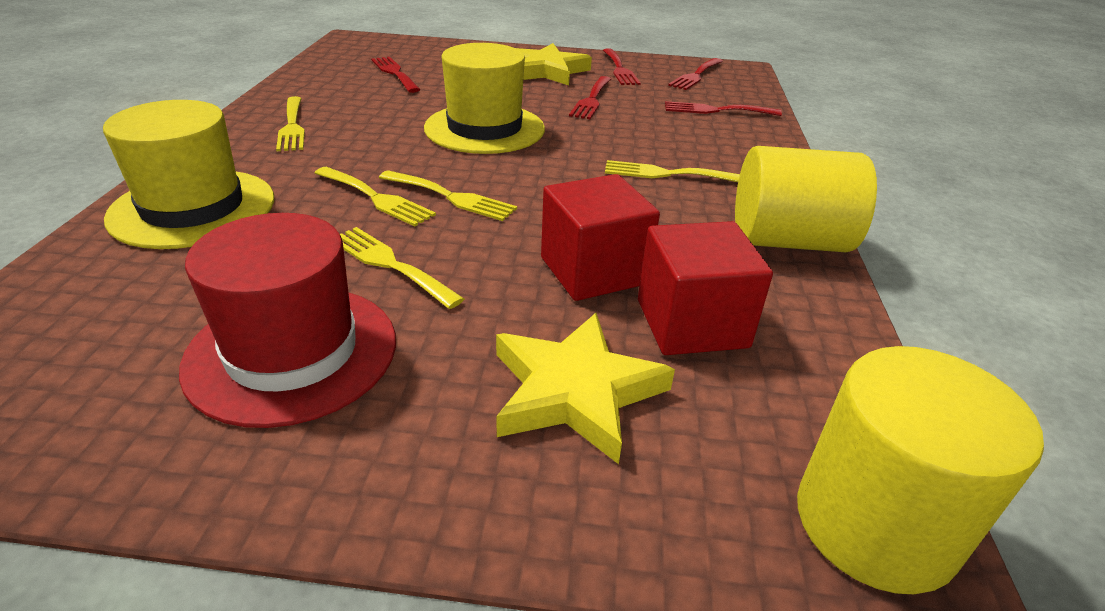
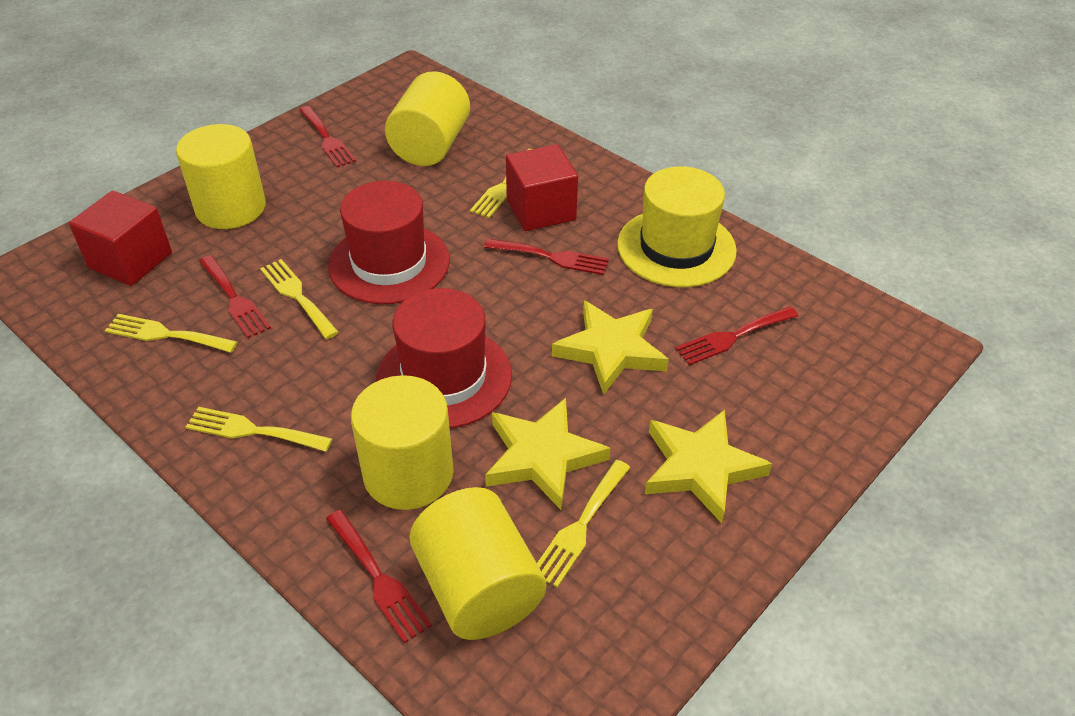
red hat: 1 -> 2
yellow cylinder: 2 -> 4
yellow hat: 2 -> 1
yellow star: 2 -> 3

